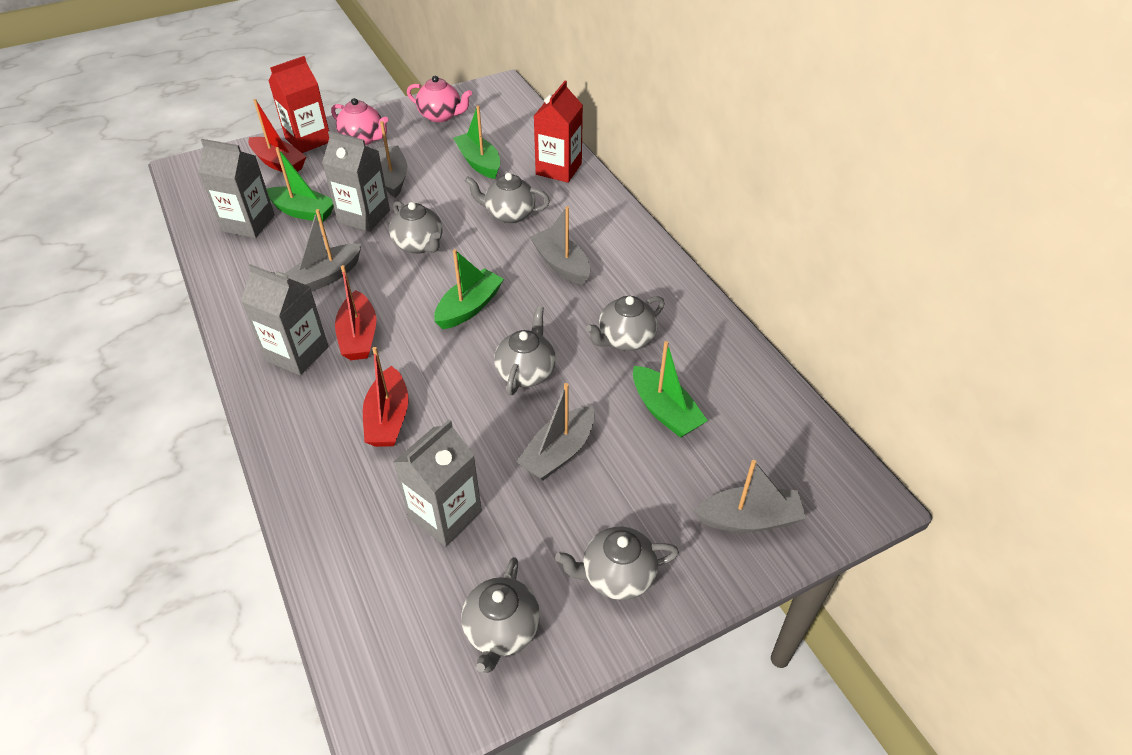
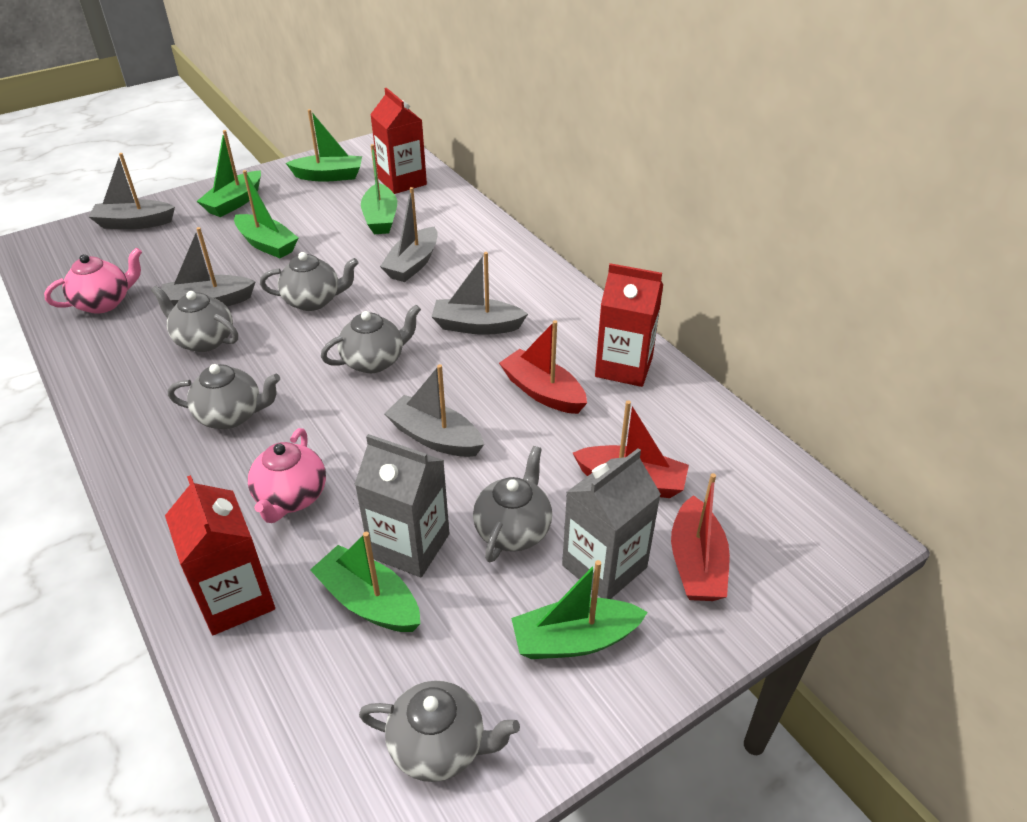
green boat: 4 -> 6
grey carton: 4 -> 2
red carton: 2 -> 3

